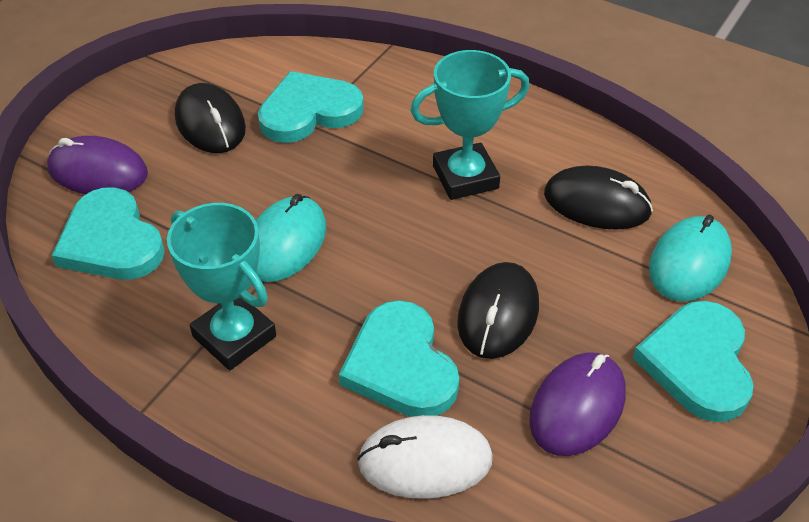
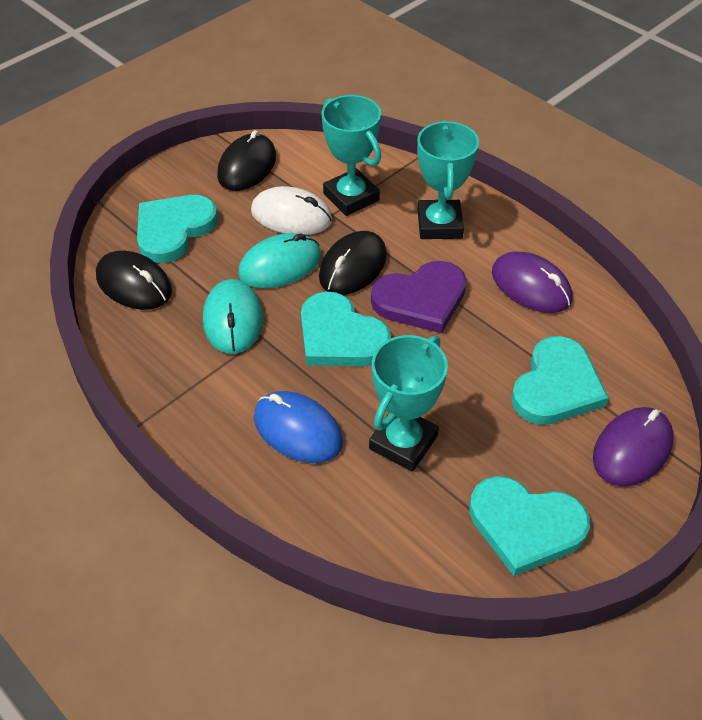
blue mouse: 0 -> 1
purple heart: 0 -> 1
turquoise trophy: 2 -> 3

